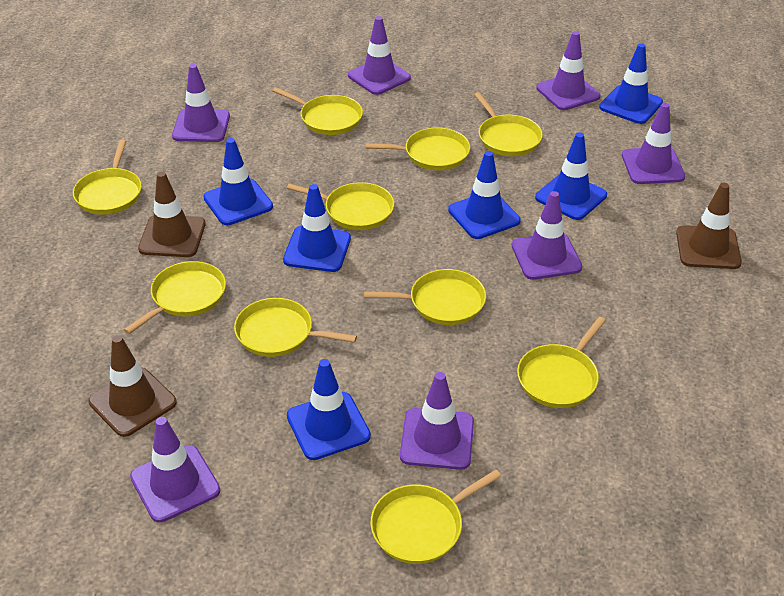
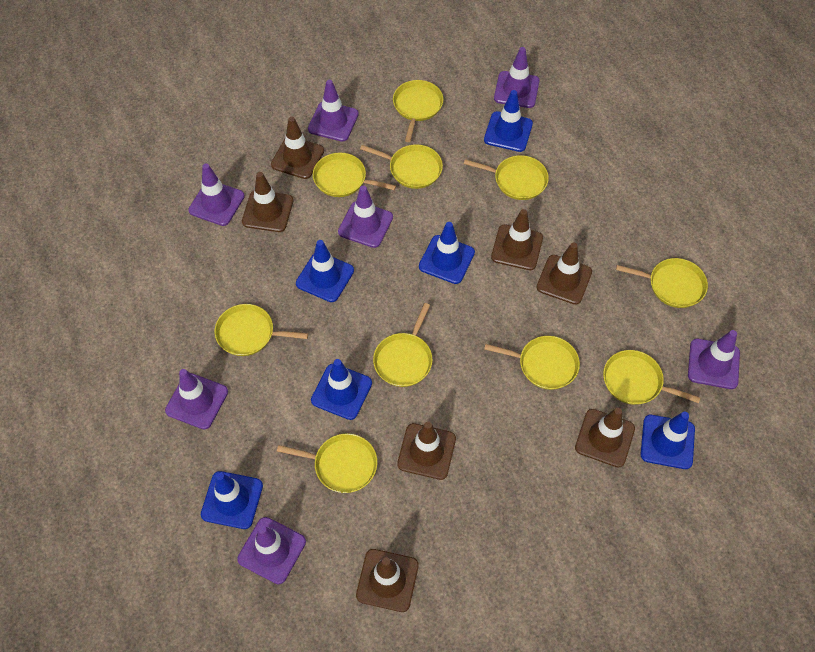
brown traffic cone: 3 -> 7

